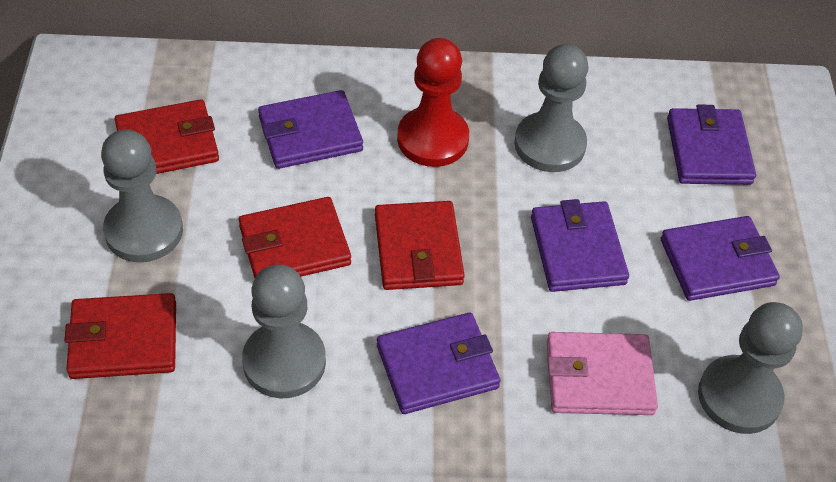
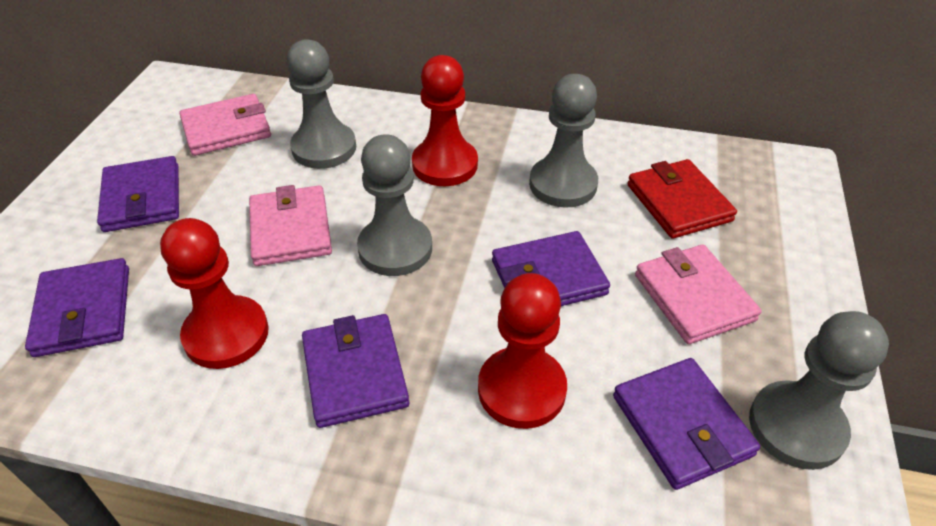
pink wallet: 1 -> 3
red pawn: 1 -> 3
red wallet: 4 -> 1

